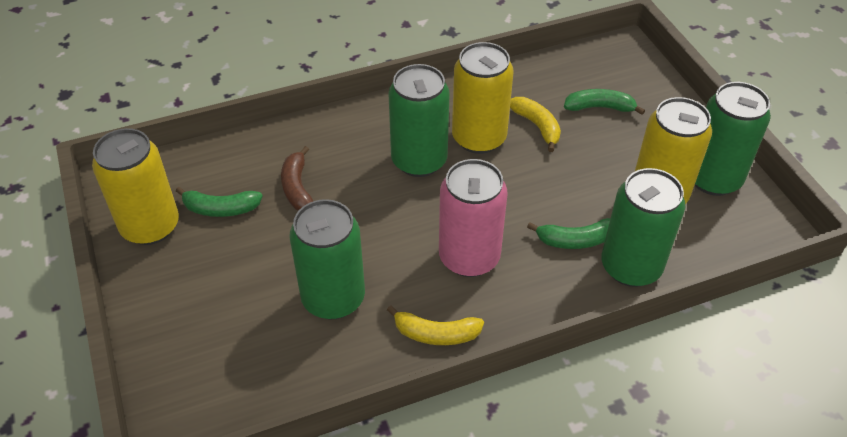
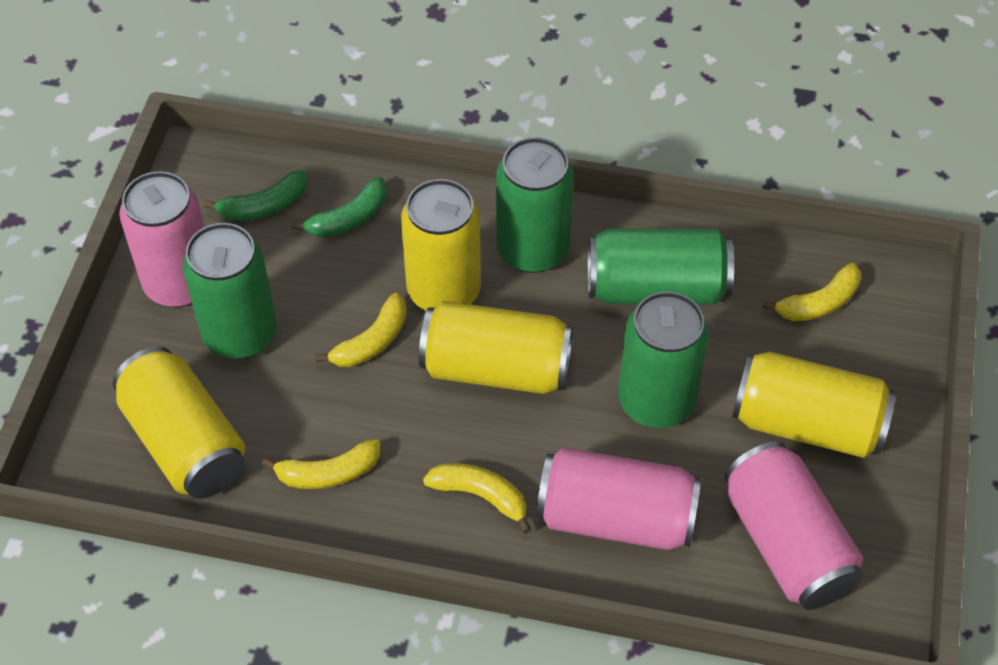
brown banana: 1 -> 0
green banana: 3 -> 2
pink can: 1 -> 3
yellow banana: 2 -> 4
yellow can: 3 -> 4

